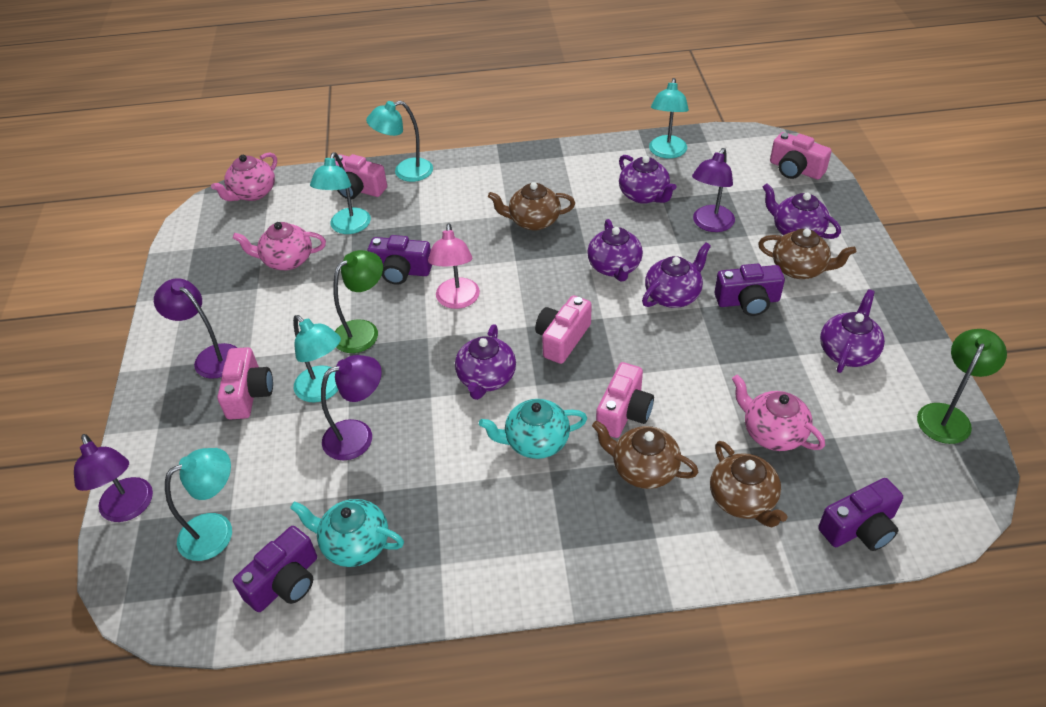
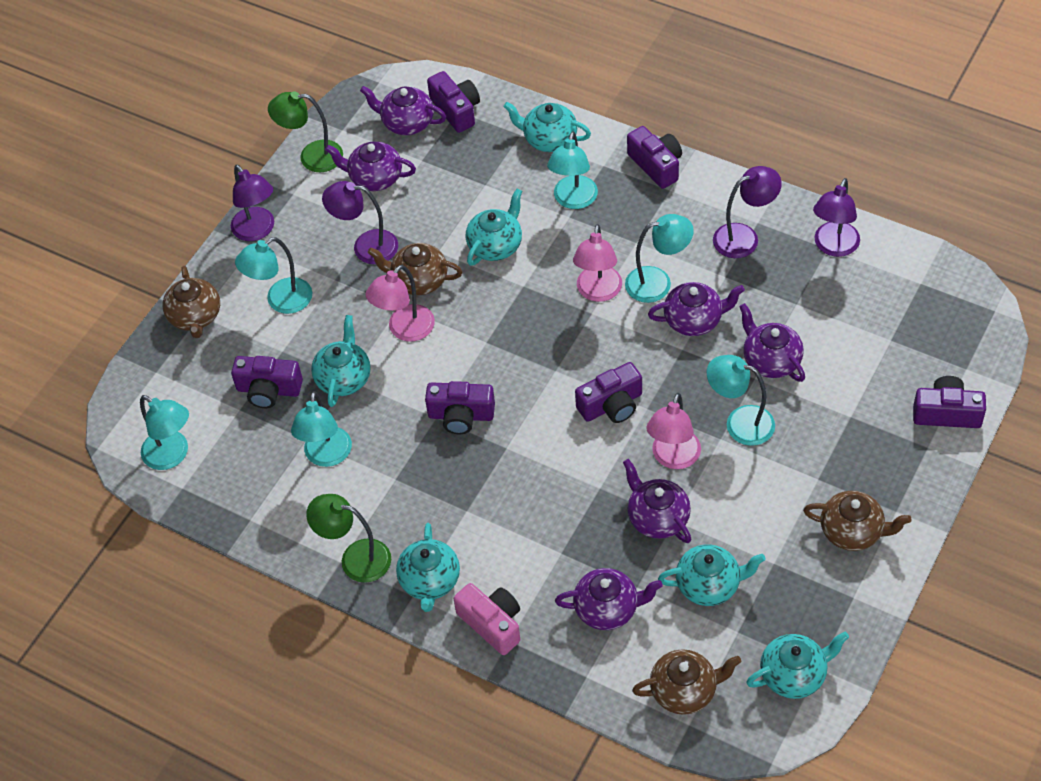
pink camera: 5 -> 1
pink lamp: 1 -> 3
pink teapot: 3 -> 0
purple camera: 4 -> 6
turquoise lamp: 5 -> 6
turquoise teapot: 2 -> 6

